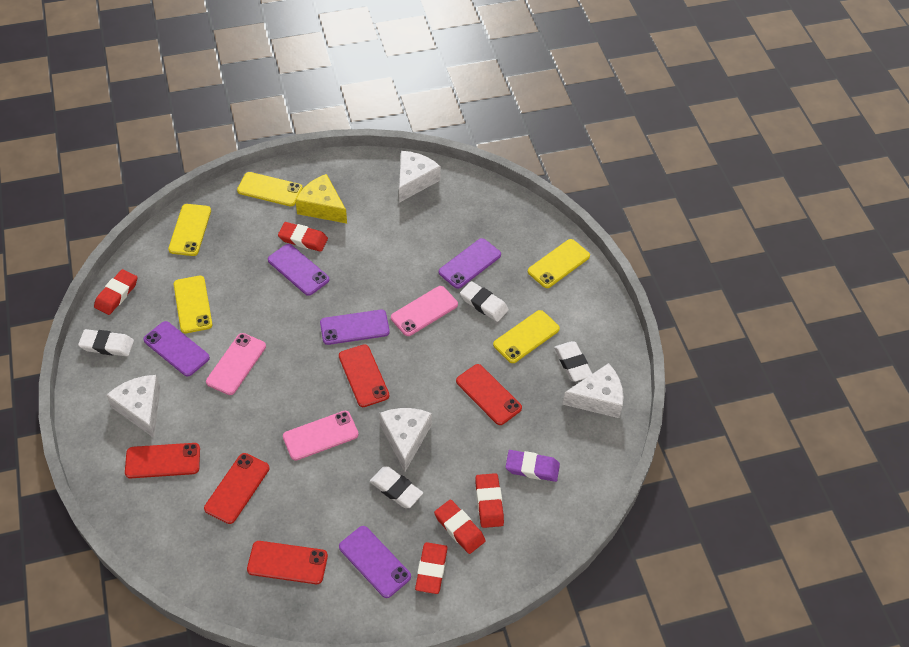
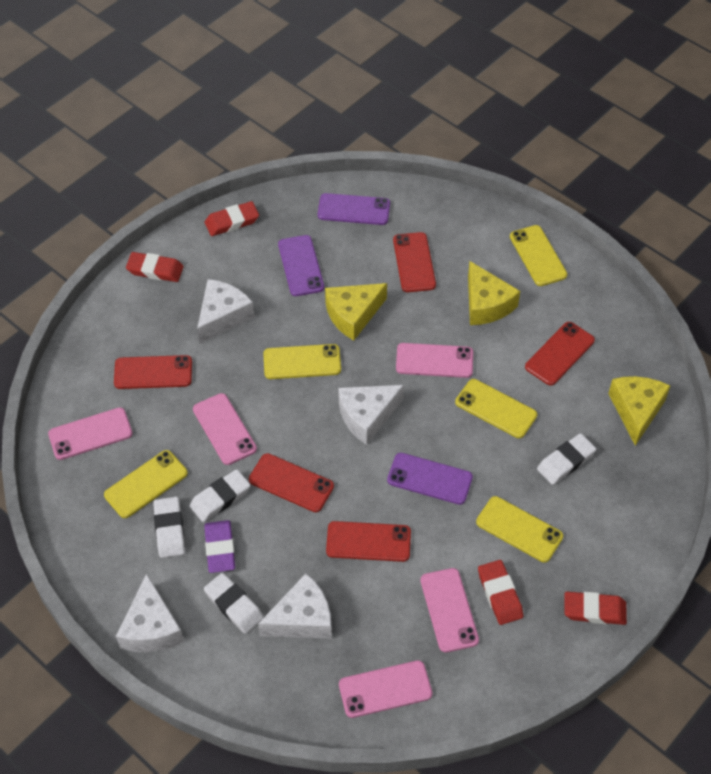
pink phone: 3 -> 5
purple phone: 5 -> 3
red eraser: 5 -> 4
yellow cheese: 1 -> 3

